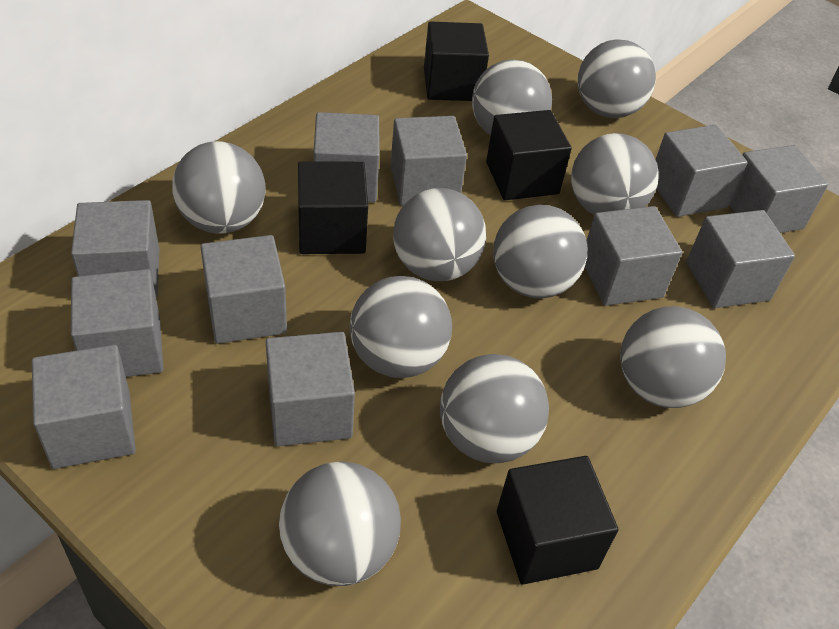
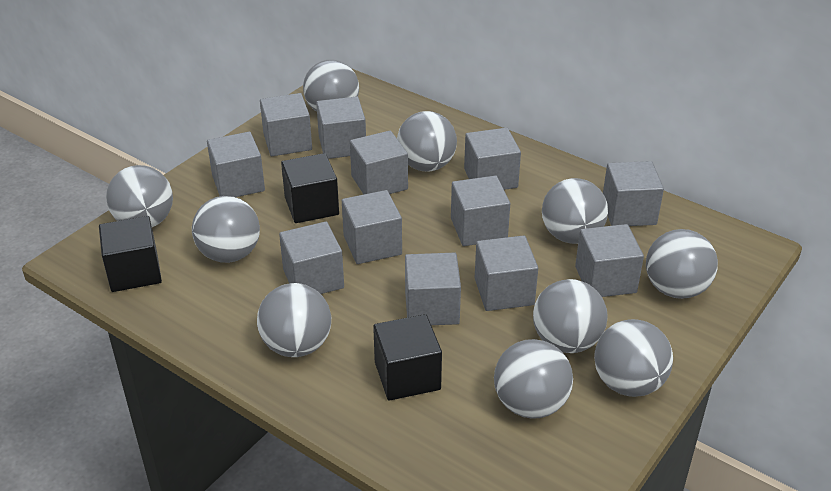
black cube: 4 -> 3
grey cube: 11 -> 12

